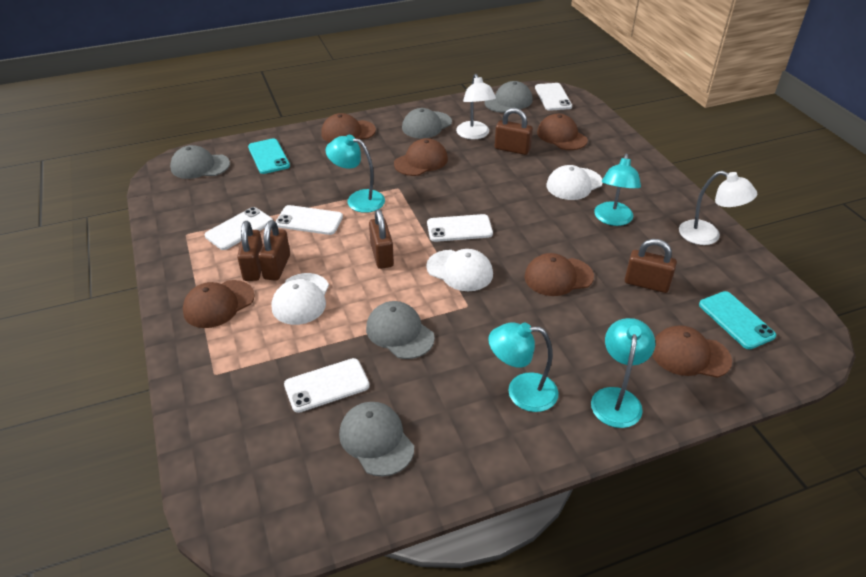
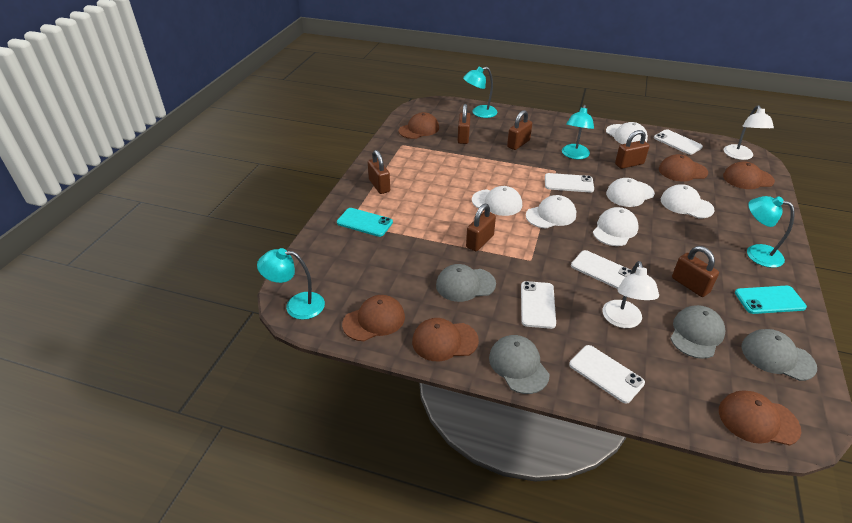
brown padlock: 5 -> 6
grey cap: 5 -> 4
white cap: 3 -> 6

